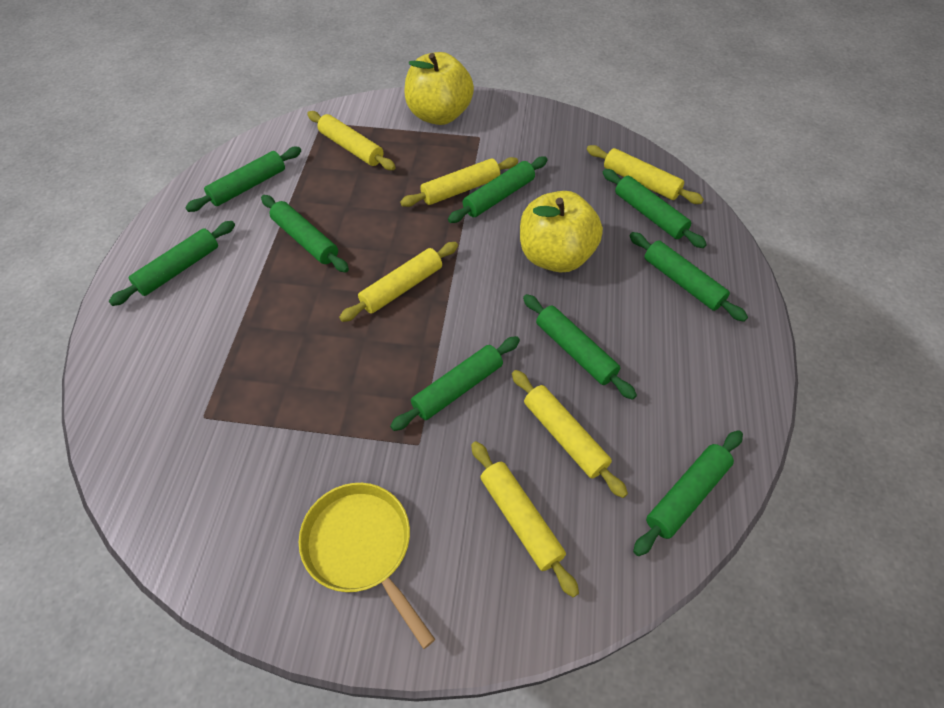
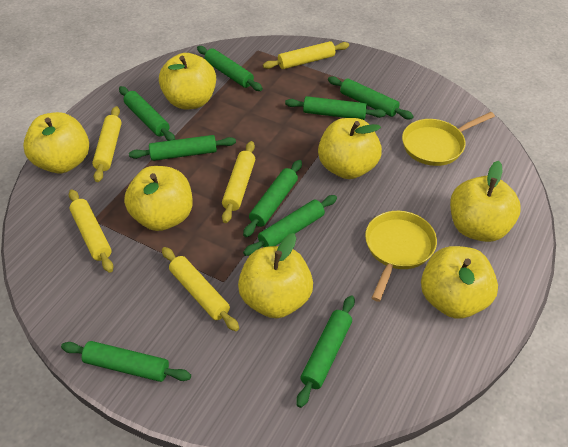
yellow apple: 2 -> 7
yellow pan: 1 -> 2
yellow rolling pin: 6 -> 5

